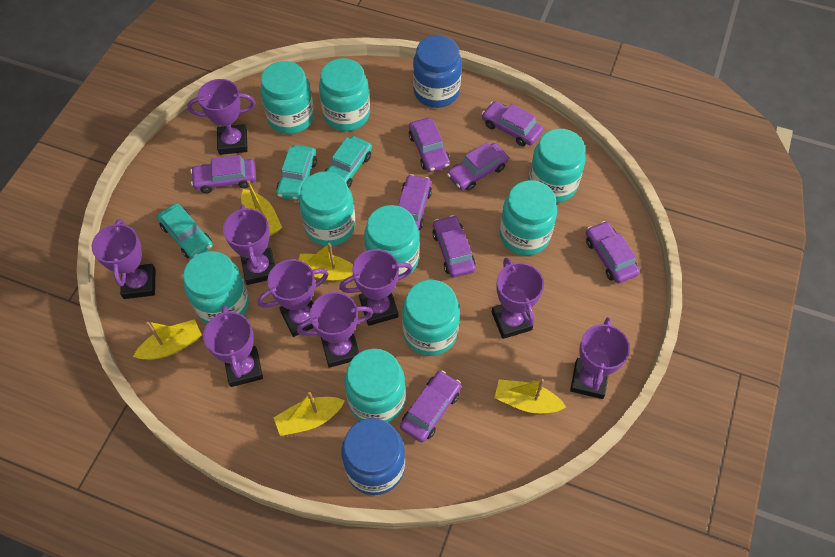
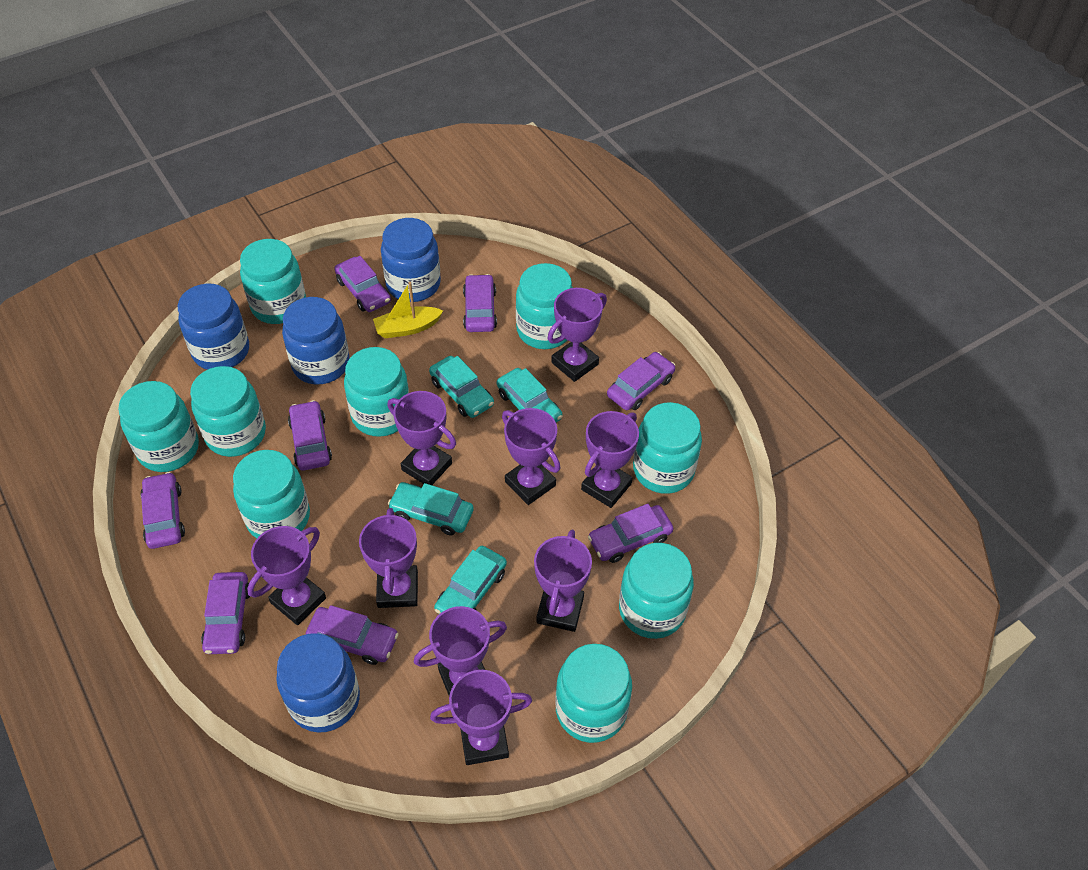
blue jar: 2 -> 4
turquoise car: 3 -> 4
yellow boat: 5 -> 1

